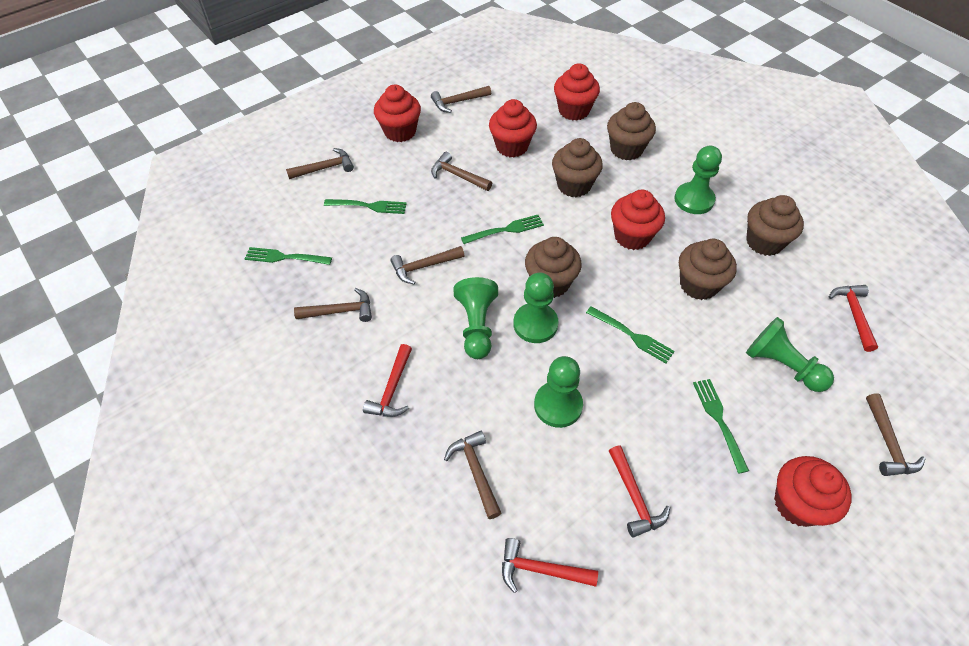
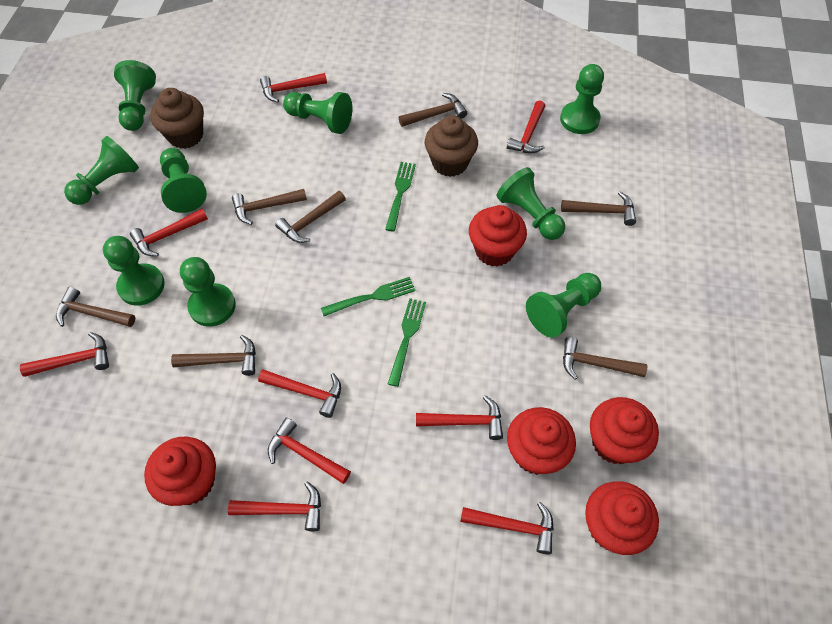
brown cupcake: 5 -> 2
green fork: 5 -> 3
green pawn: 5 -> 9
red hammer: 4 -> 9

